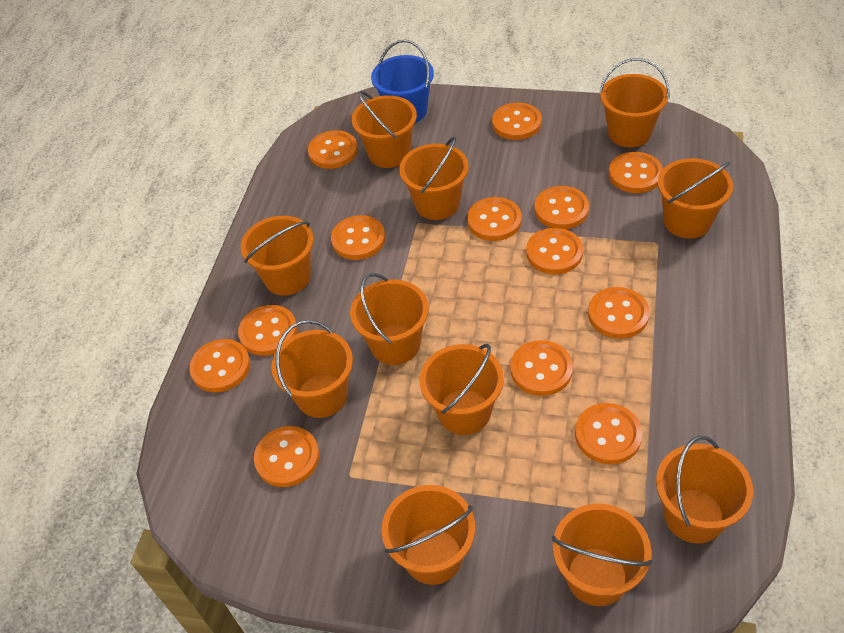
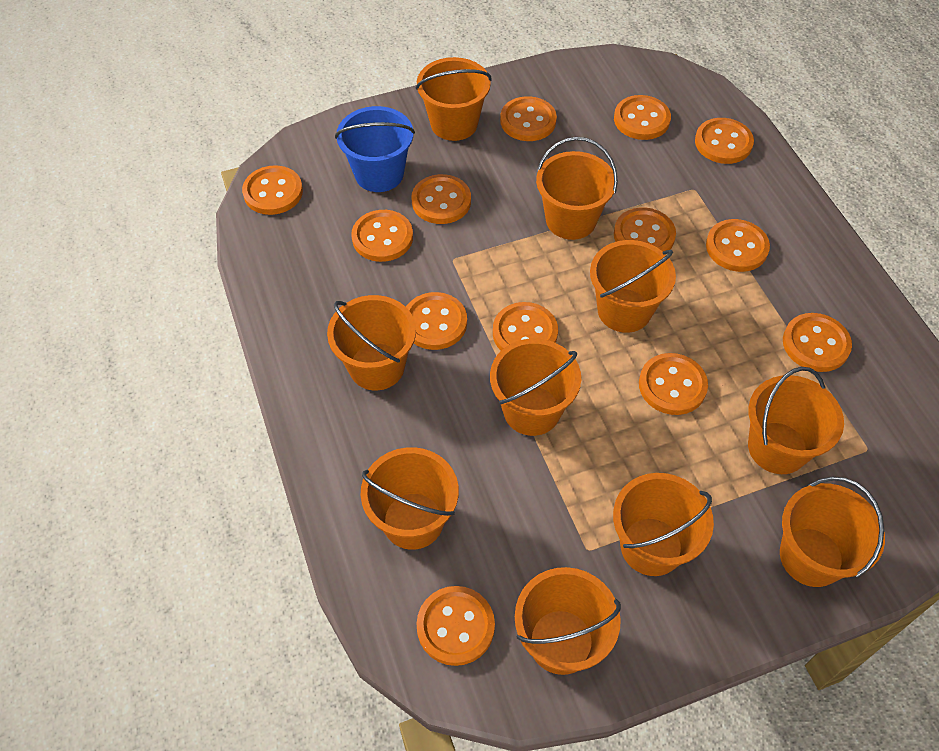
orange bucket: 11 -> 10

